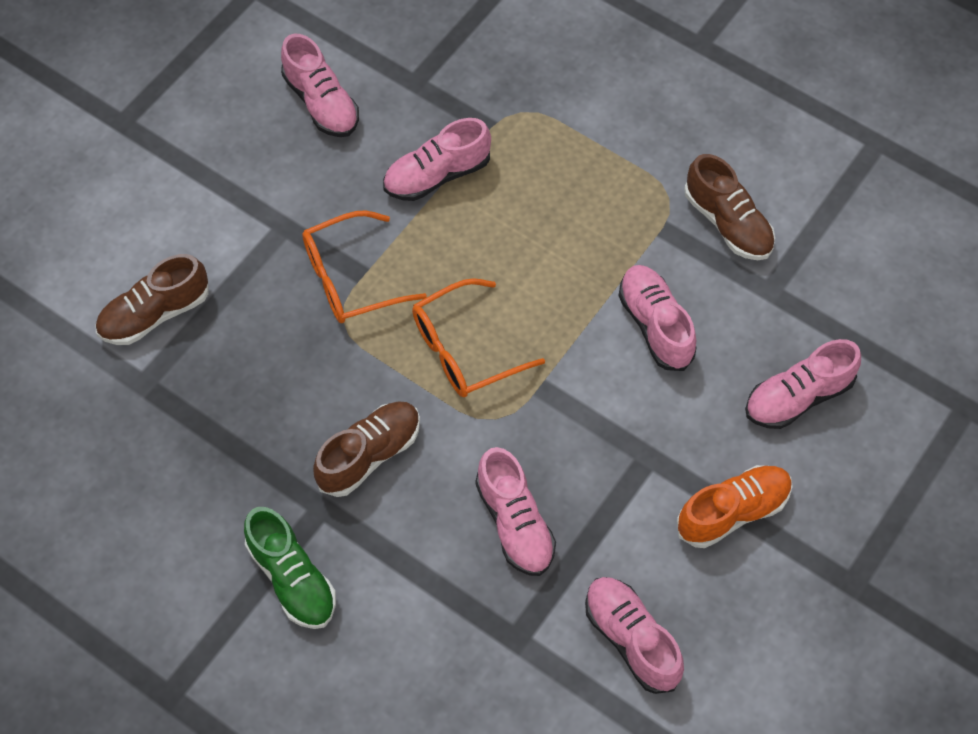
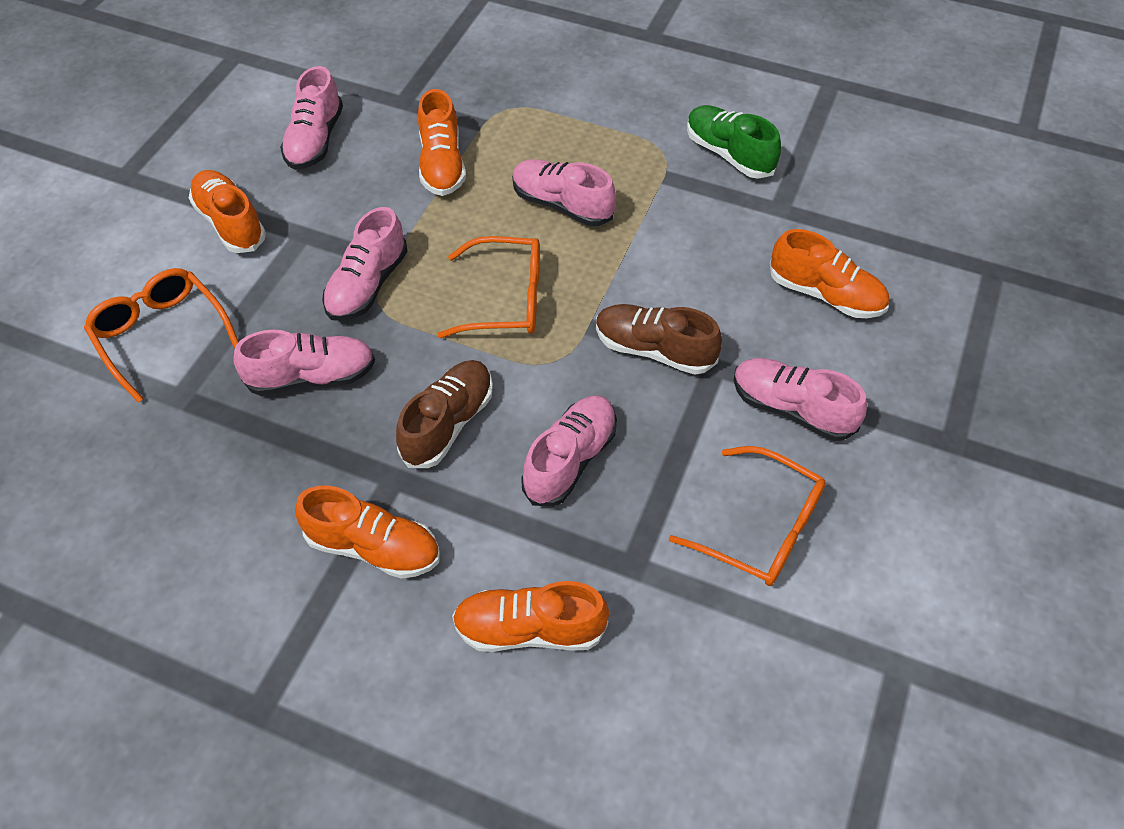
brown shoe: 3 -> 2
orange glasses: 2 -> 3
orange shoe: 1 -> 5

